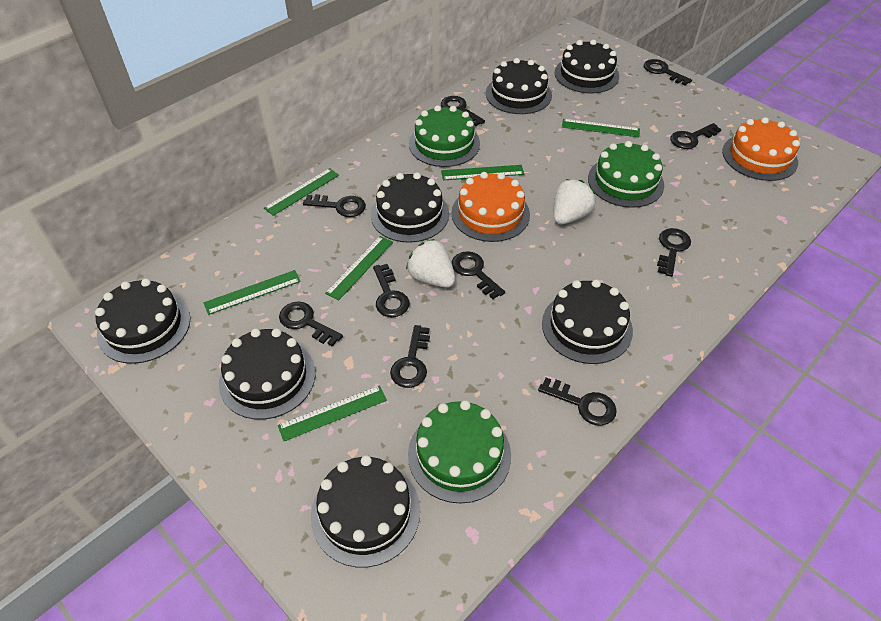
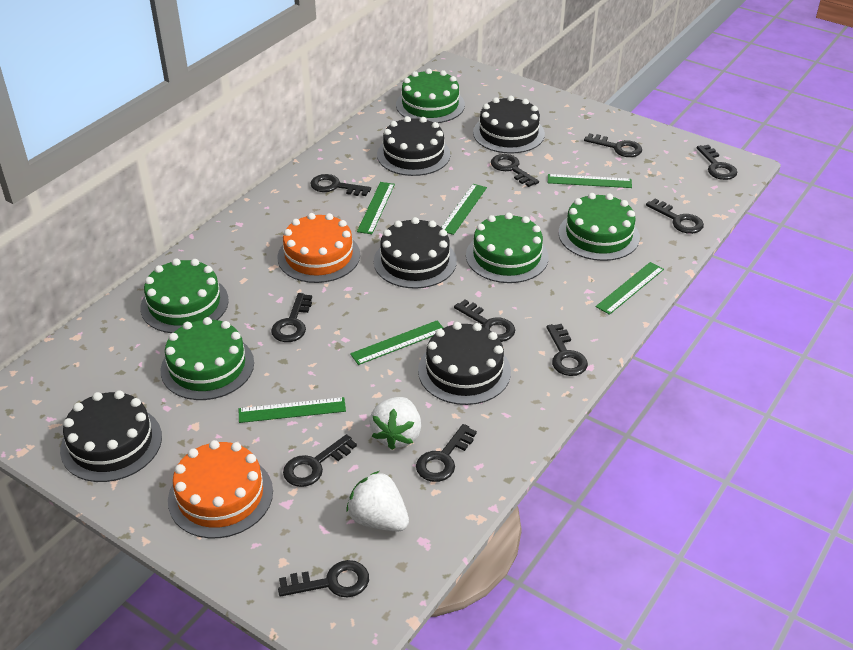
black cake: 7 -> 5
black key: 10 -> 11
green cake: 3 -> 5

